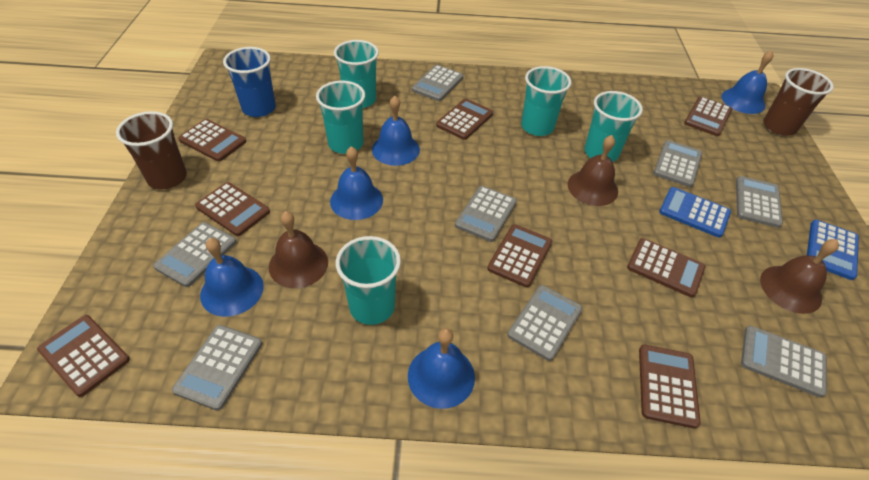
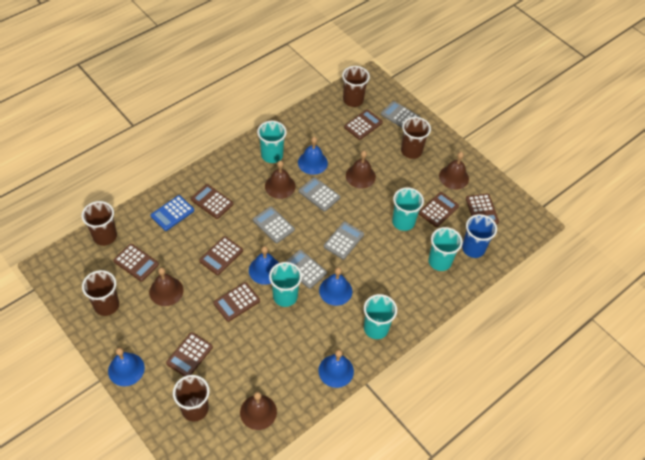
blue calculator: 2 -> 1
brown bell: 3 -> 5
brown cup: 2 -> 5
grey calculator: 8 -> 5

